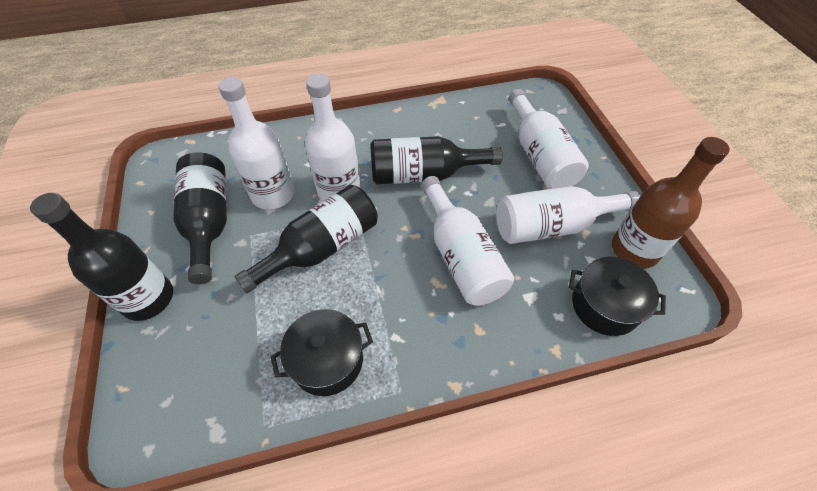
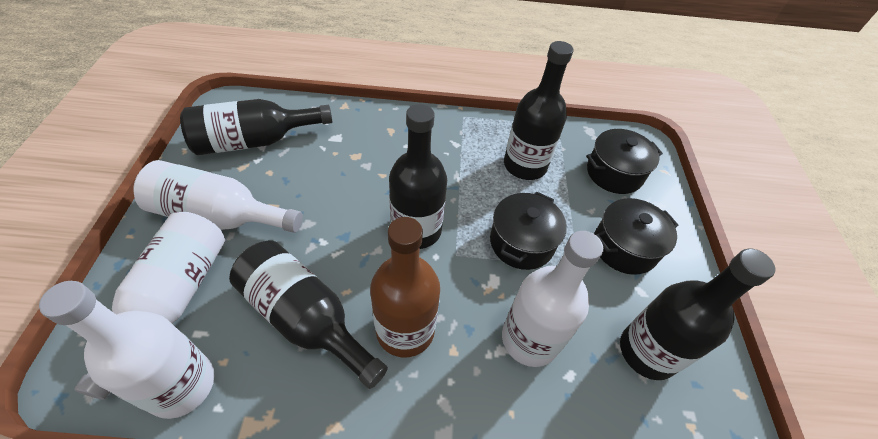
black bottle: 4 -> 5
black pot: 2 -> 3
white bottle: 5 -> 4

